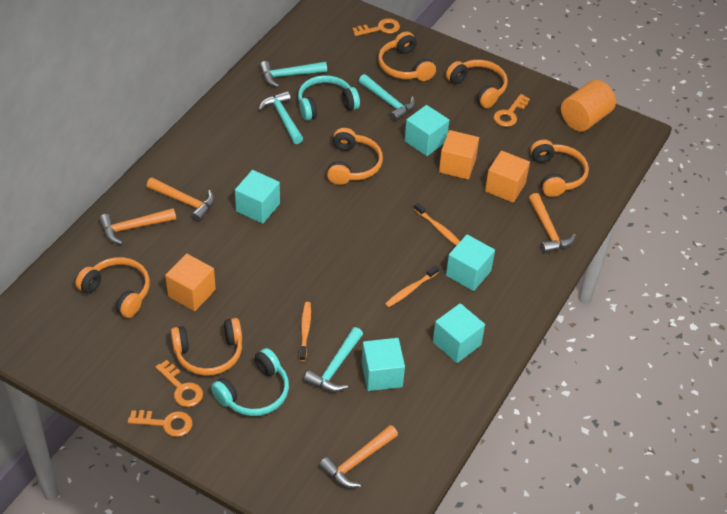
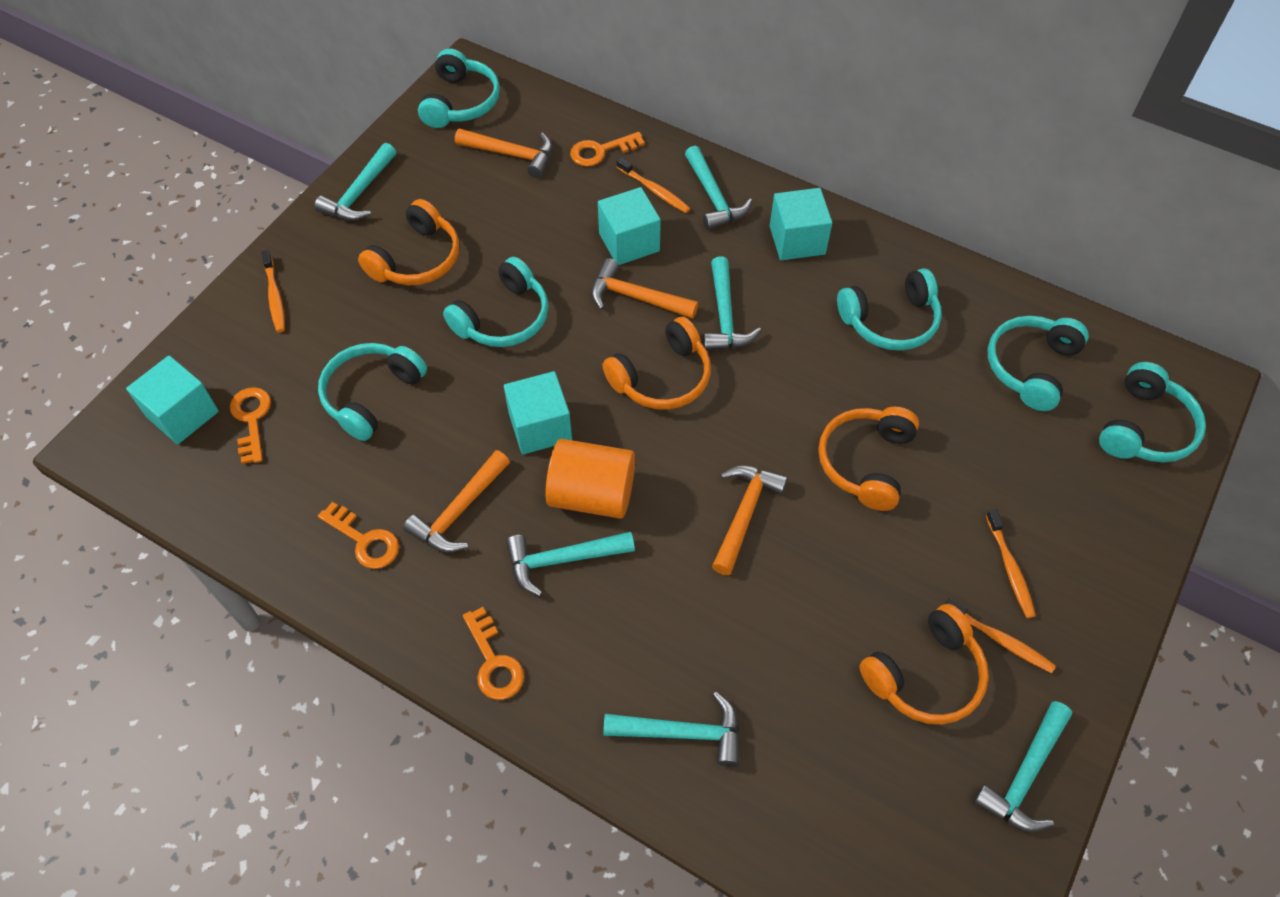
orange cube: 3 -> 0
orange headphones: 6 -> 4
orange toothbrush: 3 -> 4
turquoise cube: 5 -> 4
turquoise hammer: 4 -> 6
turquoise headphones: 2 -> 6

